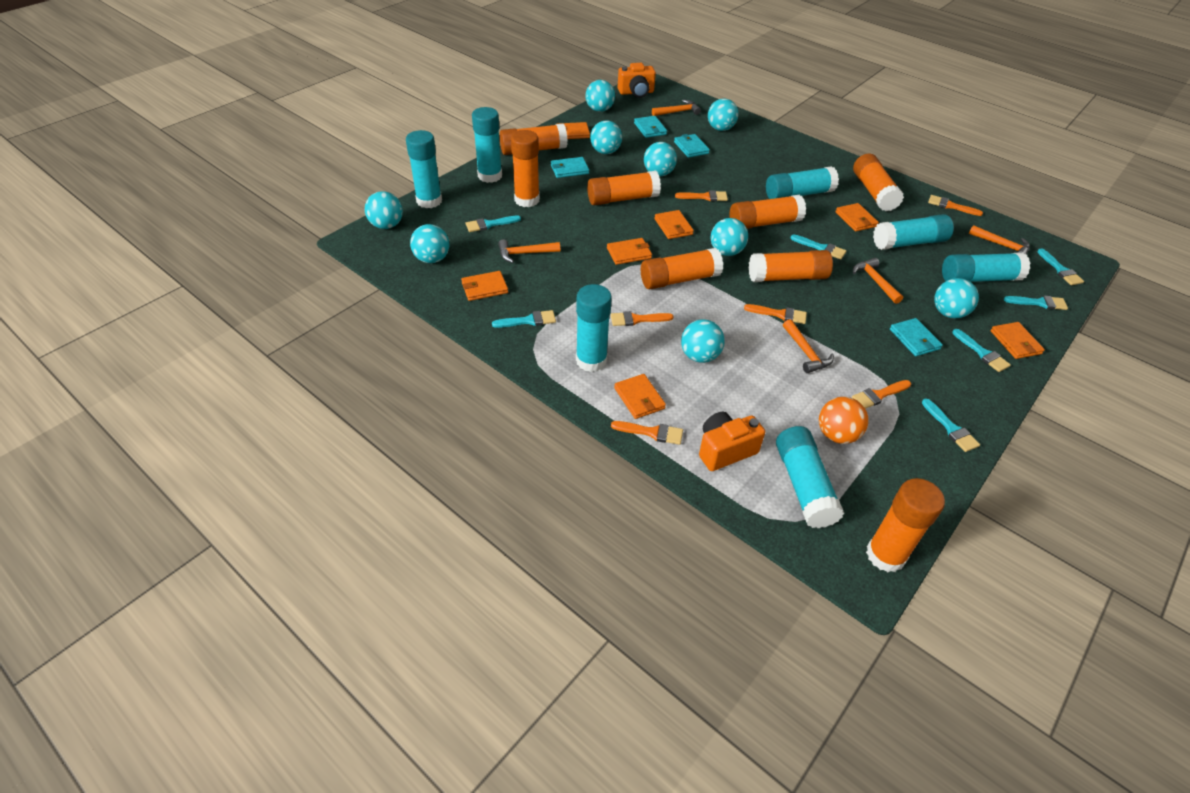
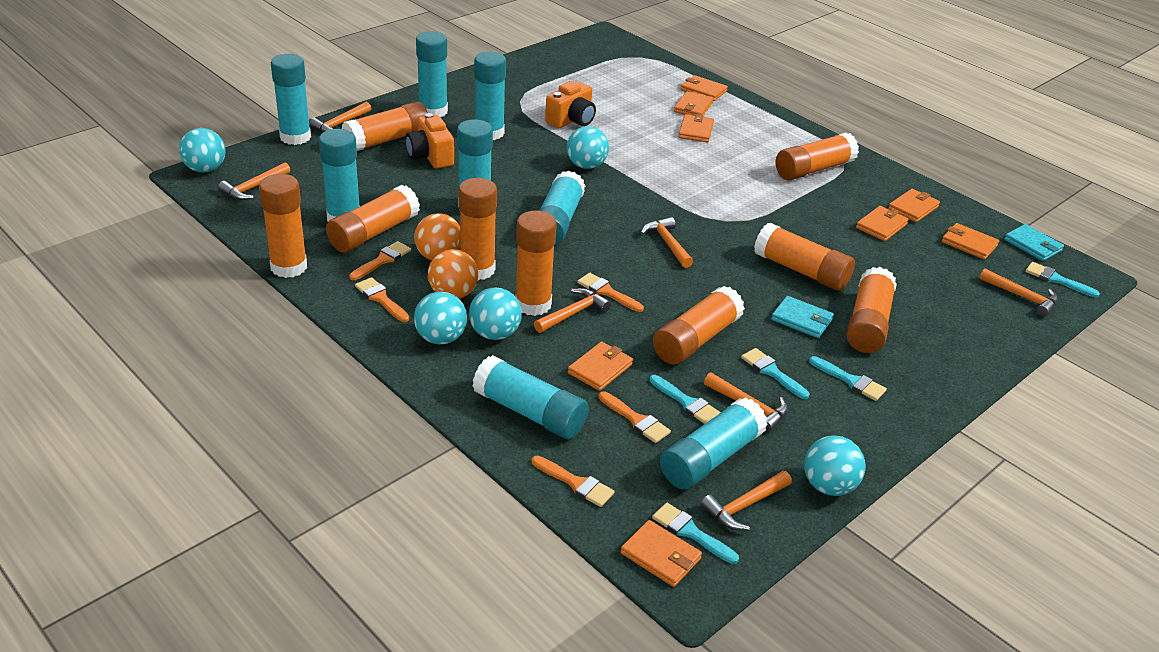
orange ball: 1 -> 2
orange brush: 6 -> 5
orange glue stick: 8 -> 9
orange hammer: 5 -> 7
orange wallet: 7 -> 8
turquoise ball: 9 -> 5
turquoise brush: 7 -> 5
turquoise glue stick: 7 -> 8
turquoise wallet: 4 -> 2

